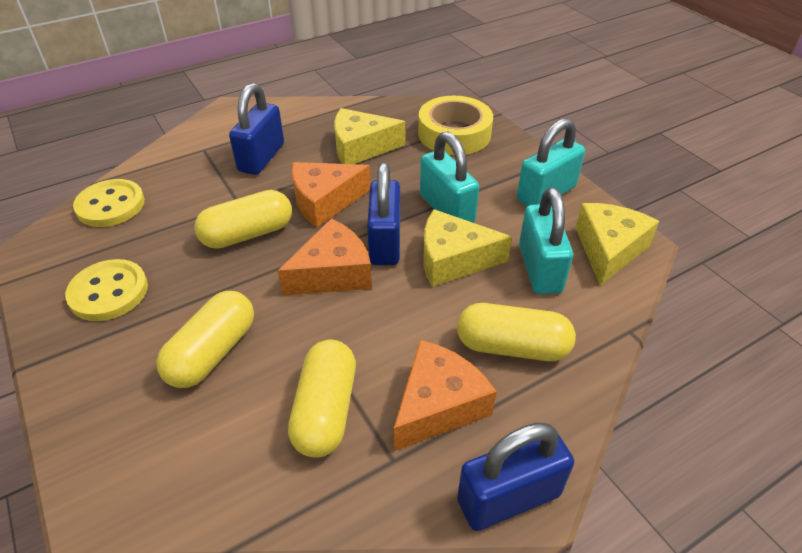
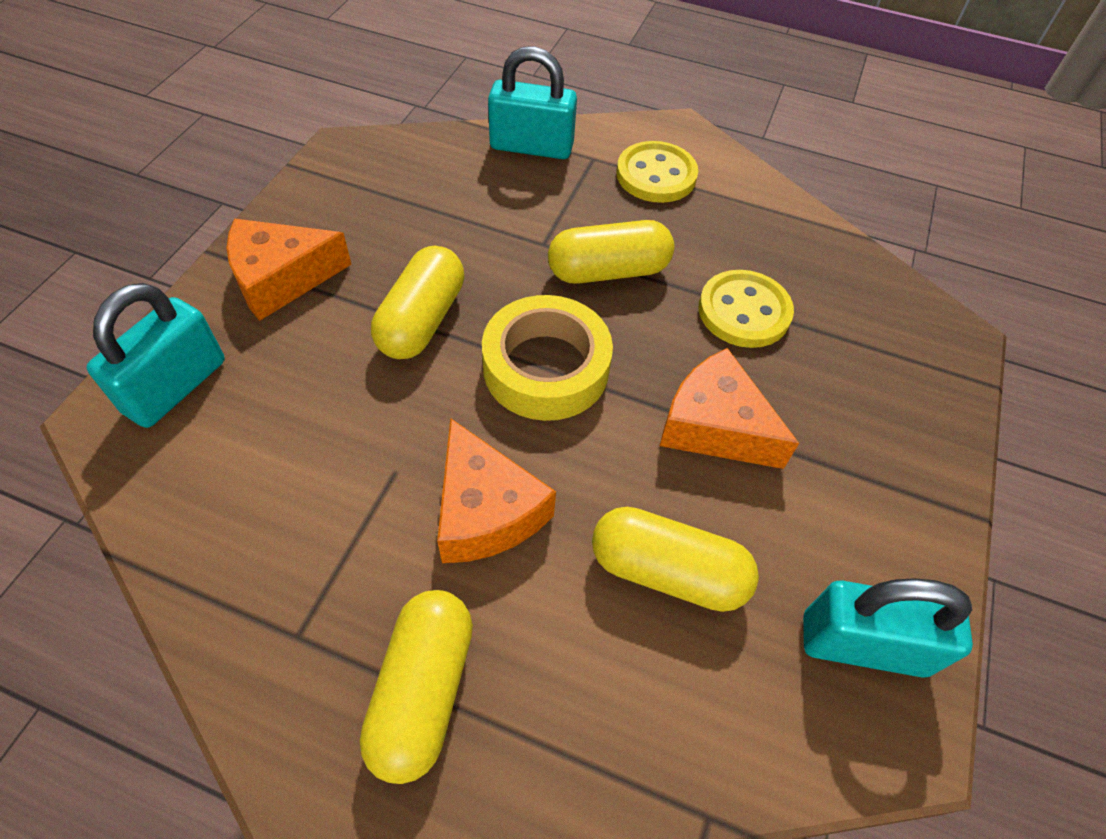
blue padlock: 3 -> 0
yellow cheese: 3 -> 0

